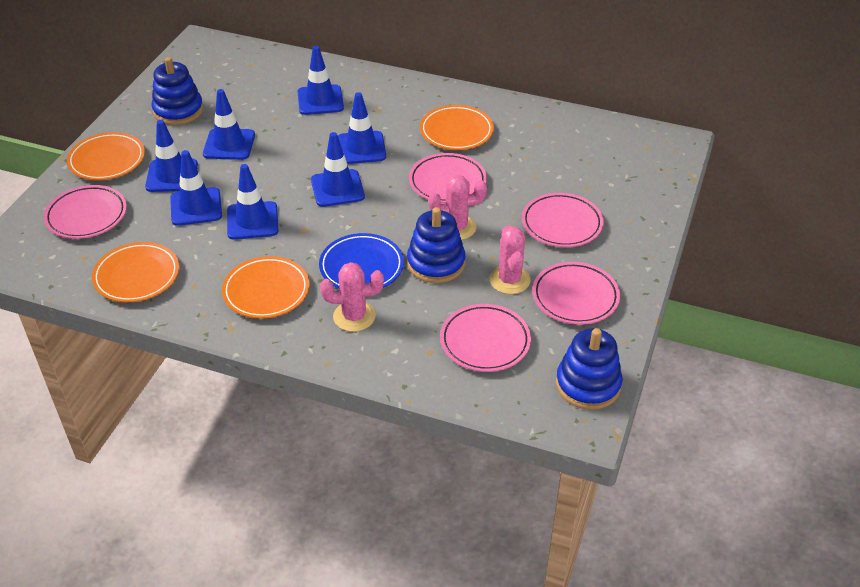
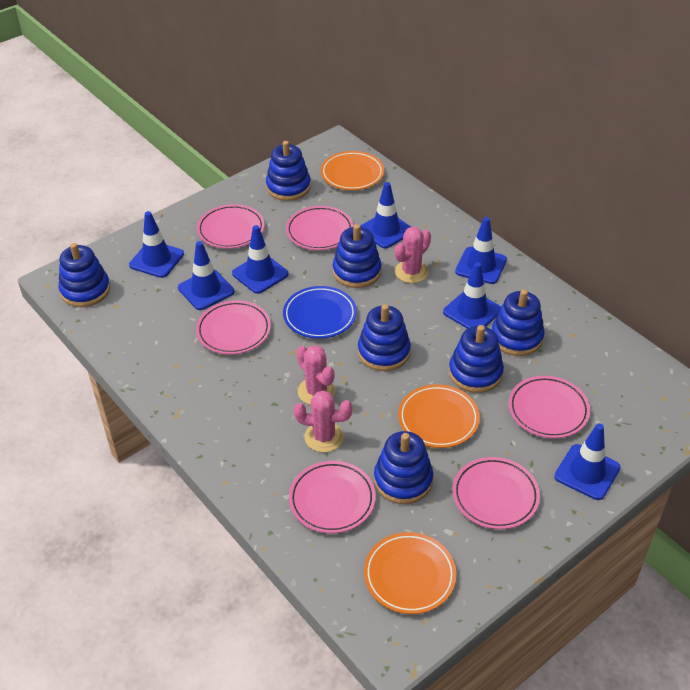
blue stacking toy: 3 -> 7
orange plate: 4 -> 3
pink plate: 5 -> 6

